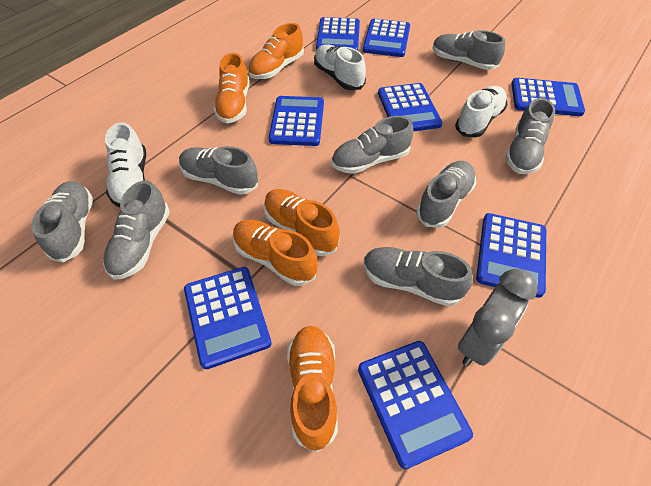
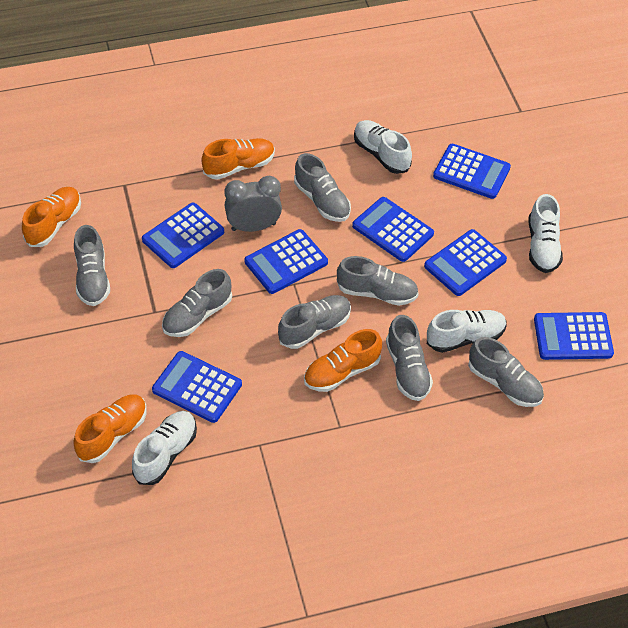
blue calculator: 8 -> 7
grey shoe: 8 -> 7
orange shoe: 5 -> 4
white shoe: 3 -> 4

